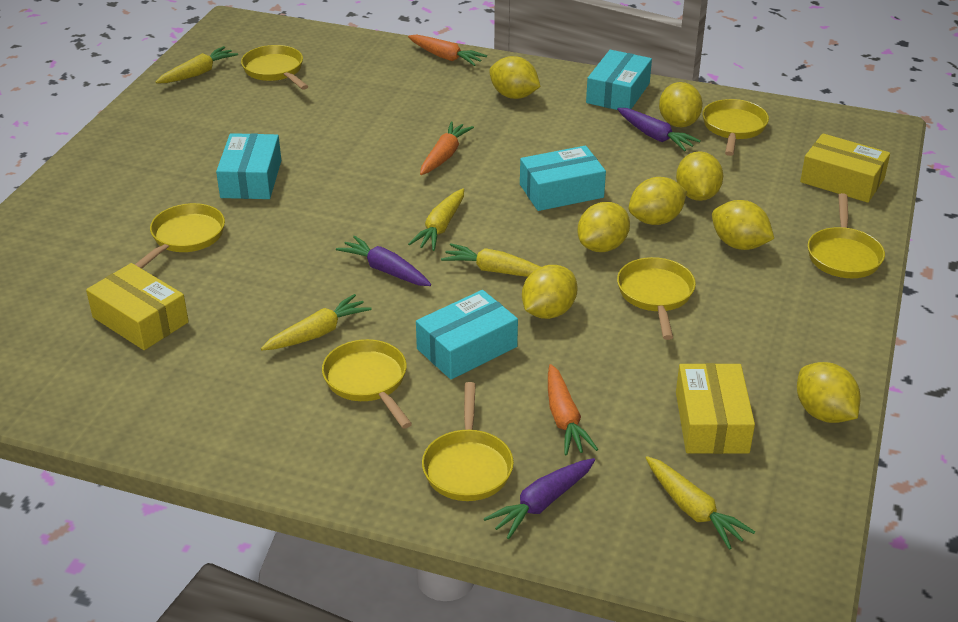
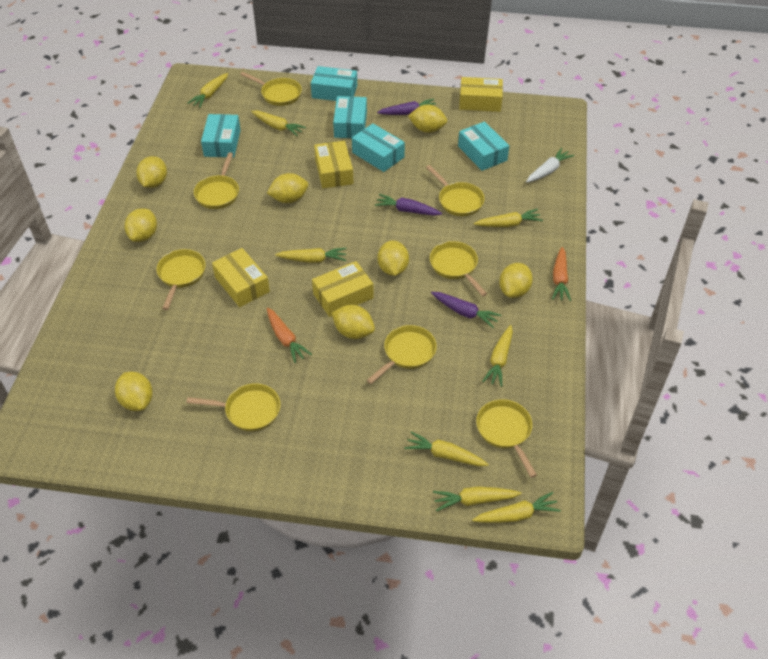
orange carrot: 3 -> 2
turquoise box: 4 -> 5
white carrot: 0 -> 1
yellow box: 3 -> 4
yellow carrot: 5 -> 8
yellow pan: 7 -> 8

